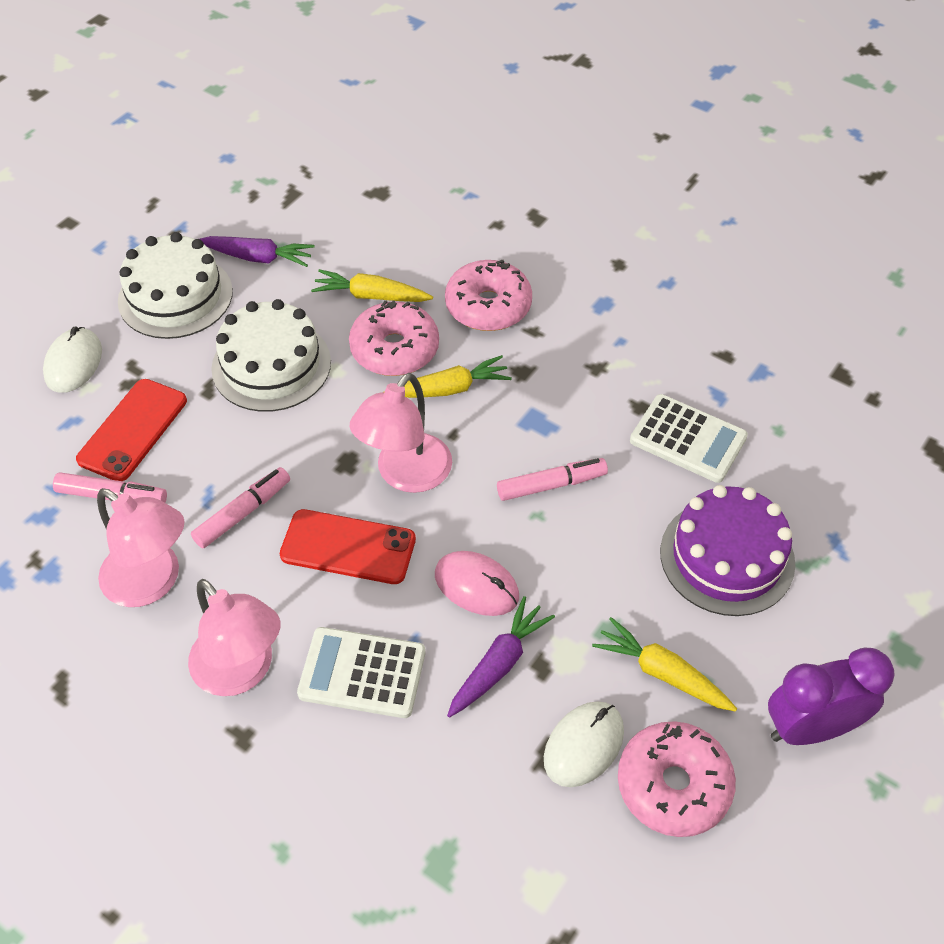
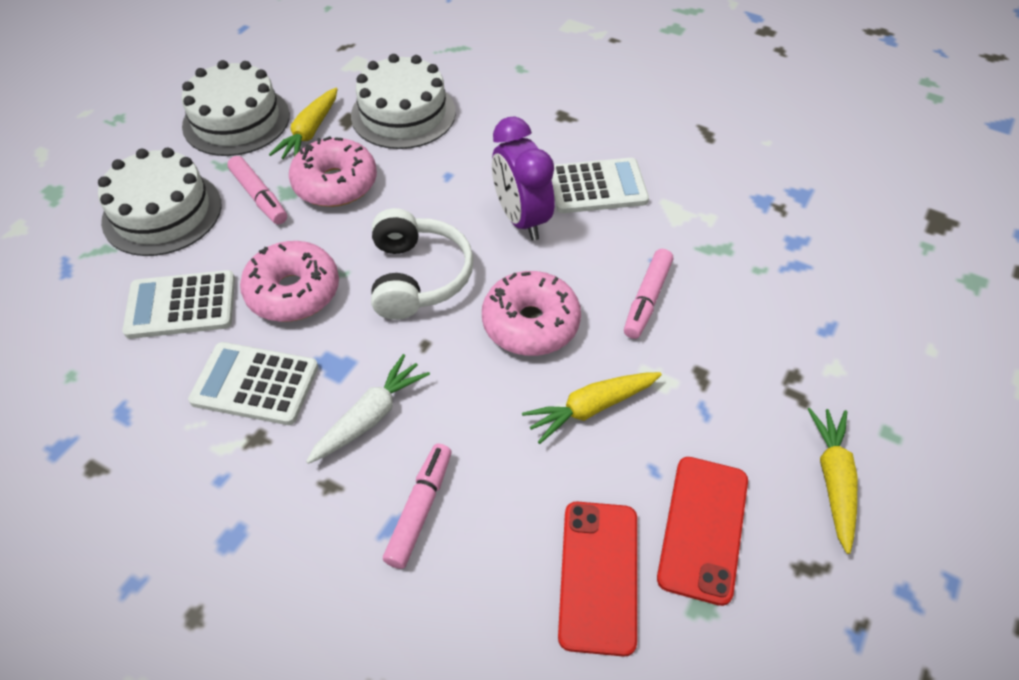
pink lamp: 3 -> 0
pink mouse: 1 -> 0
purple cake: 1 -> 0
purple carrot: 2 -> 0
white cake: 2 -> 3
white calculator: 2 -> 3
white carrot: 0 -> 1
white headphones: 0 -> 1
white mouse: 2 -> 0

